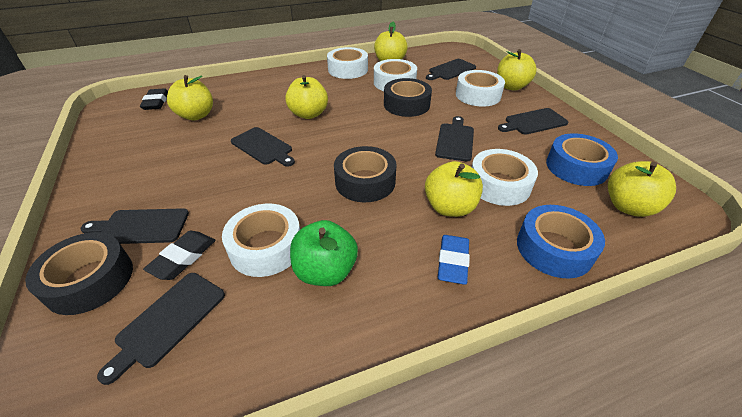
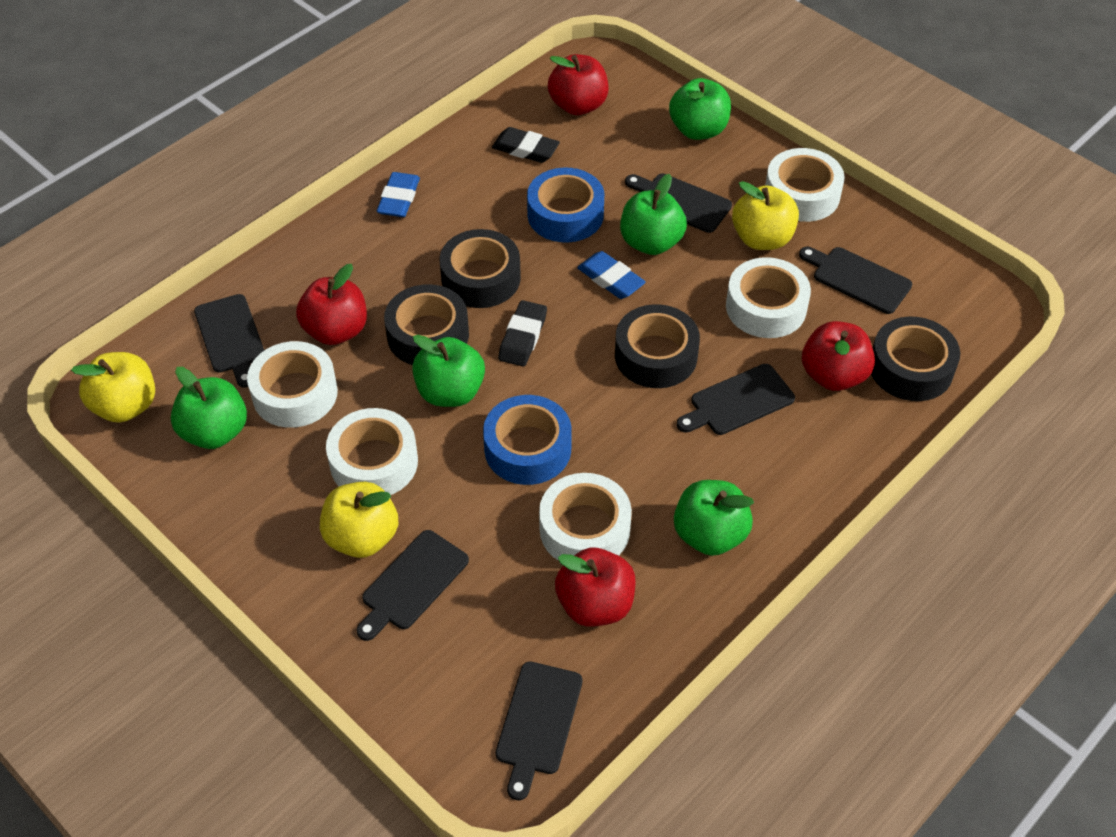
black tape: 3 -> 4
blue eraser: 1 -> 2
green apple: 1 -> 5
red apple: 0 -> 4
yellow apple: 6 -> 3

